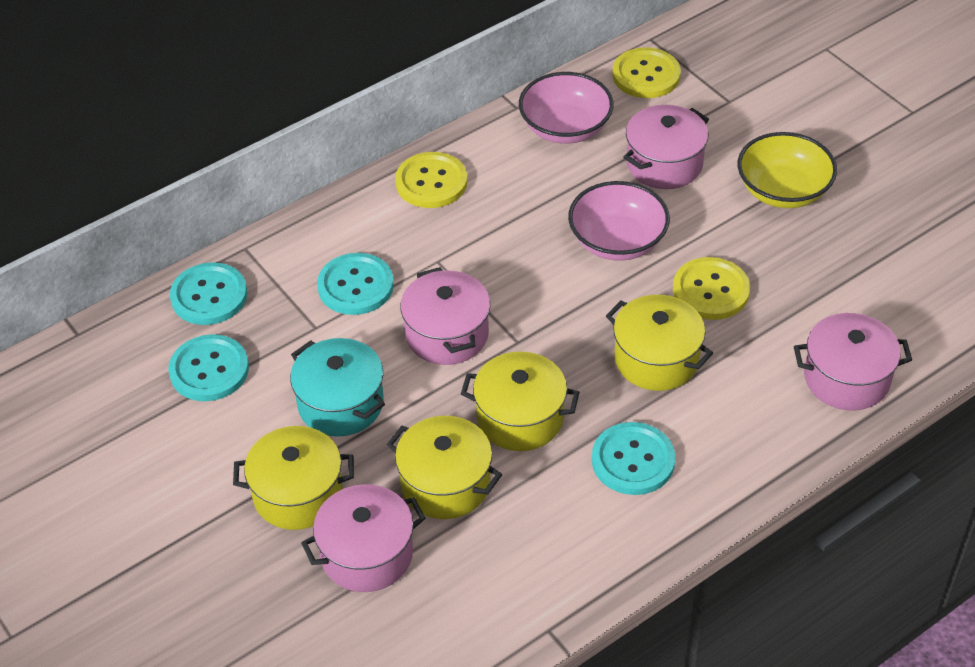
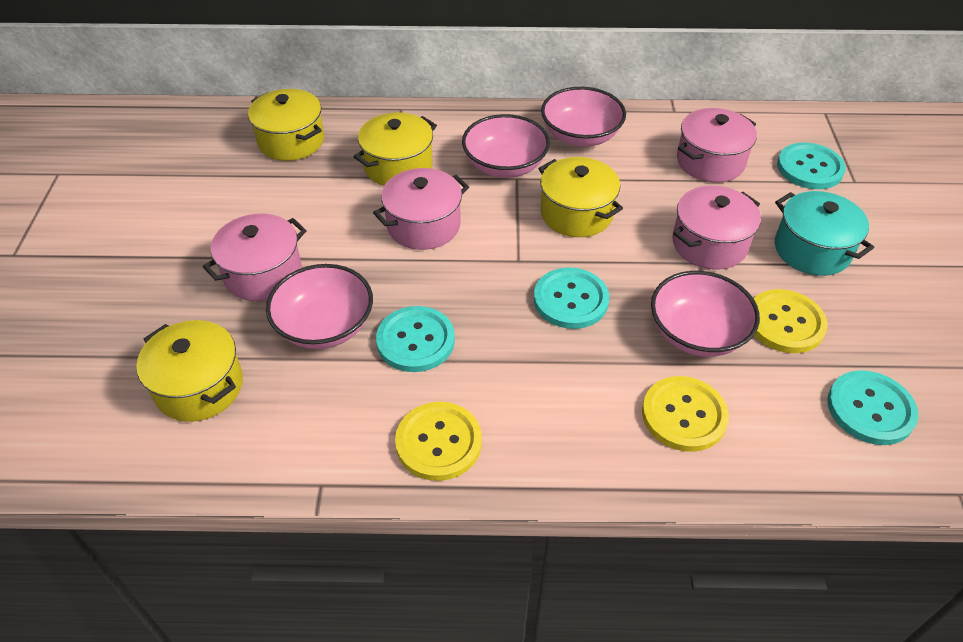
pink bowl: 2 -> 4
yellow bowl: 1 -> 0

